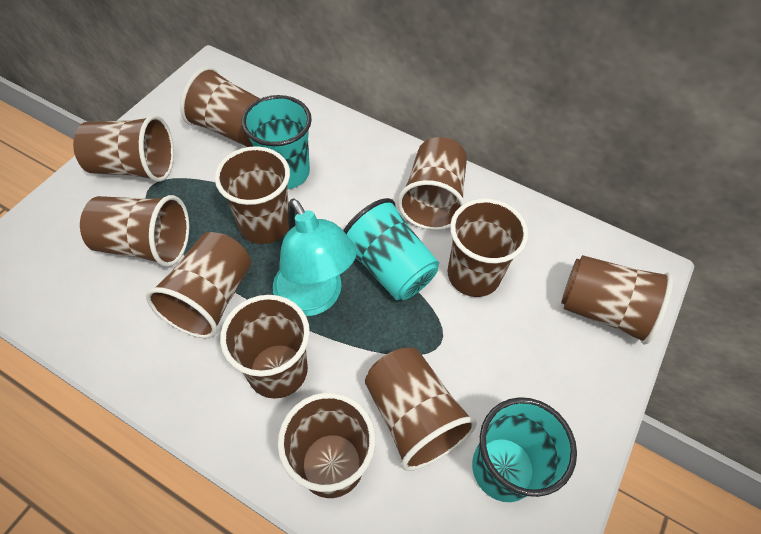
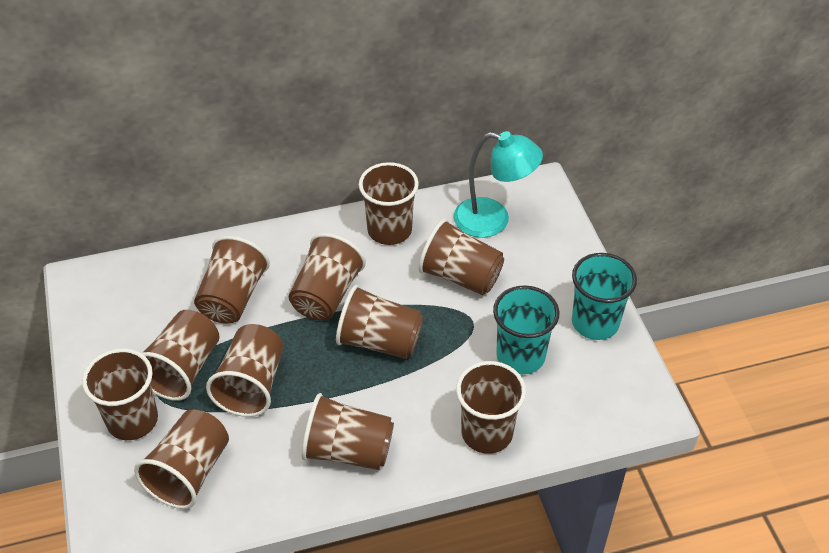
turquoise cup: 3 -> 2

